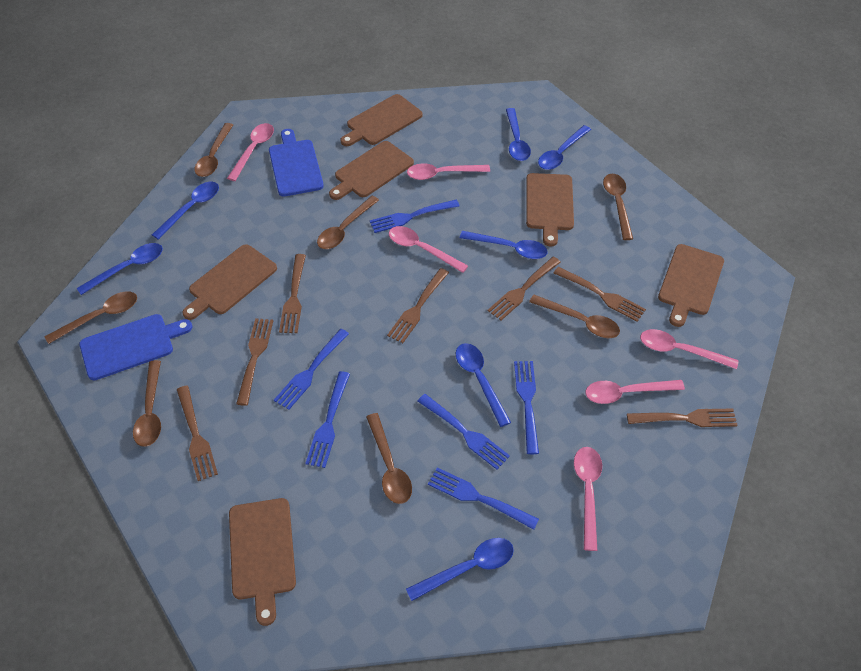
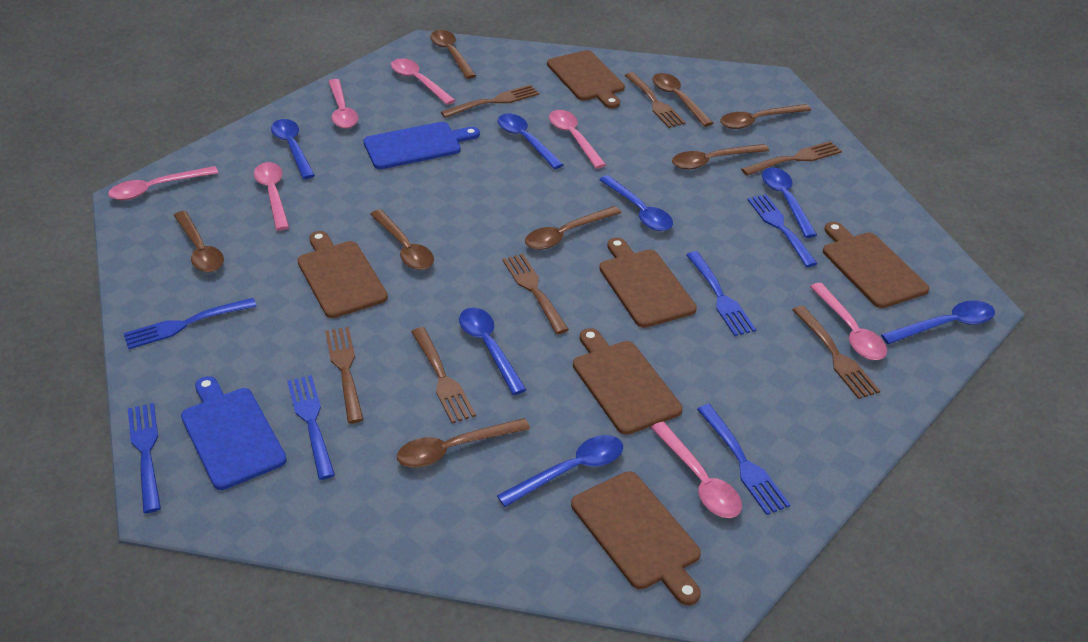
brown spoon: 7 -> 8
pink spoon: 6 -> 7

